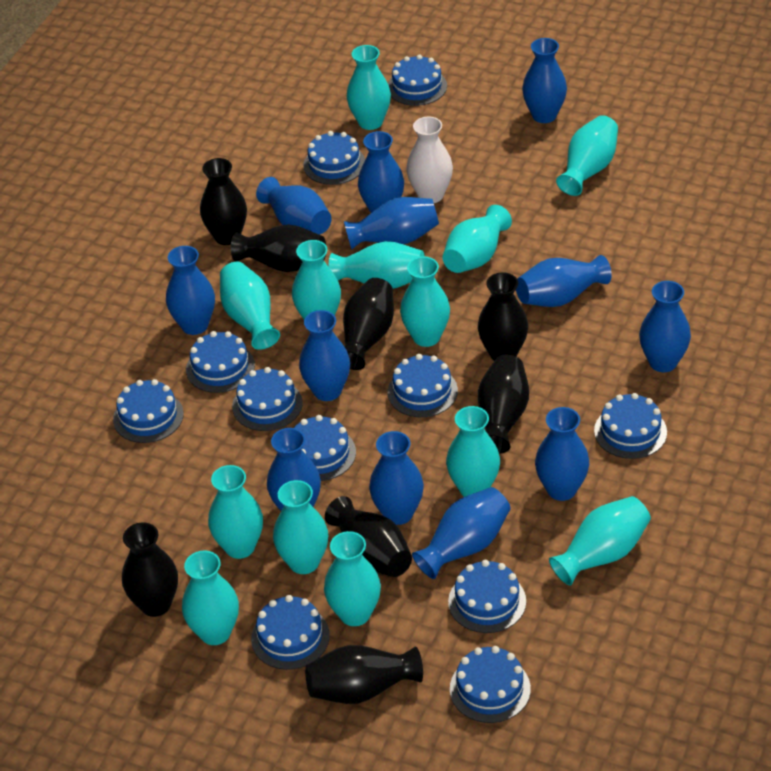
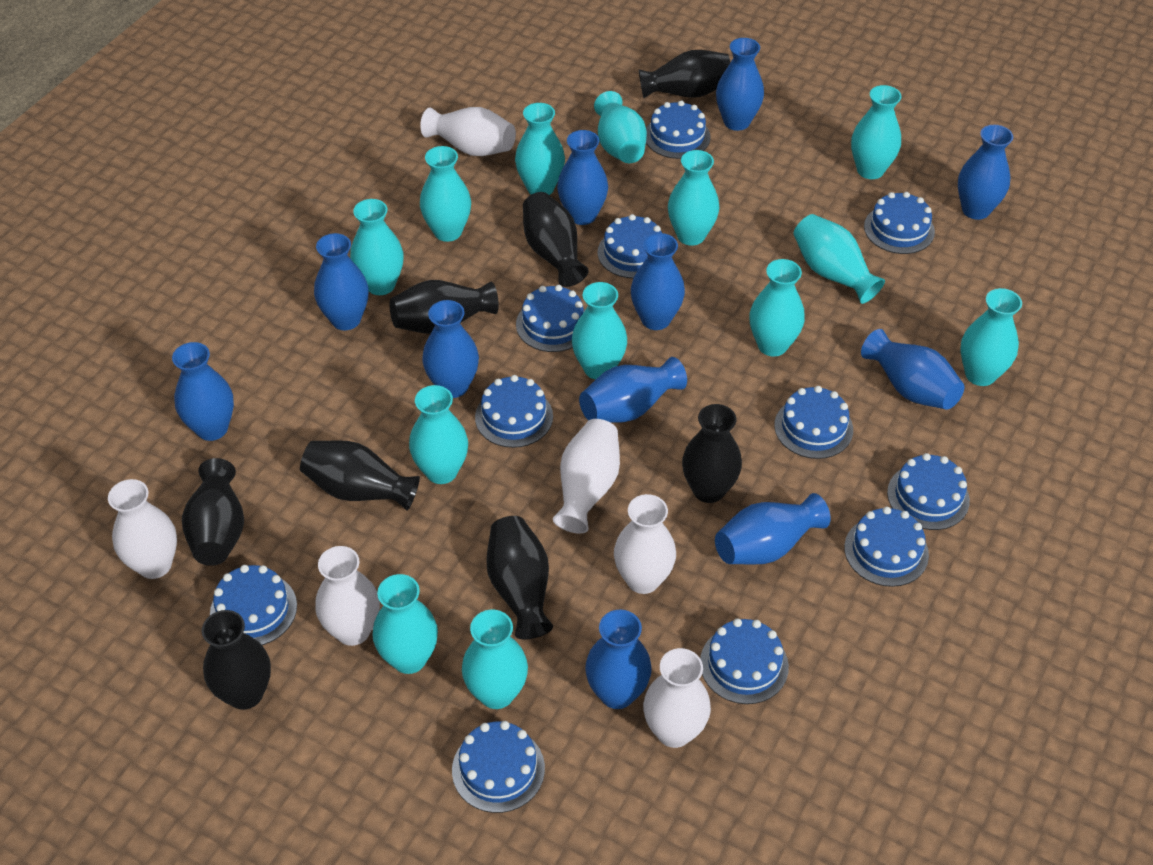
blue vase: 12 -> 11
white vase: 1 -> 6

